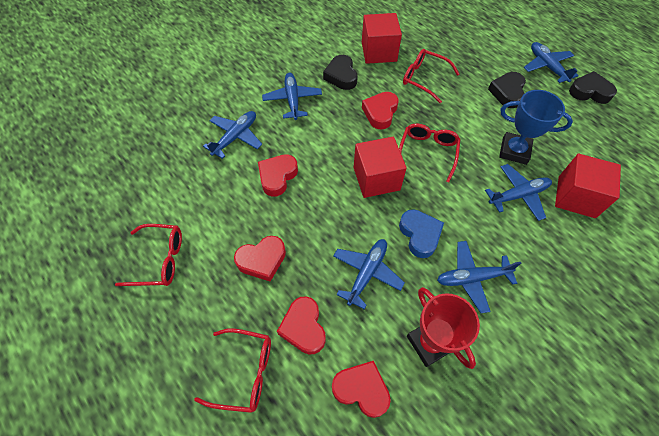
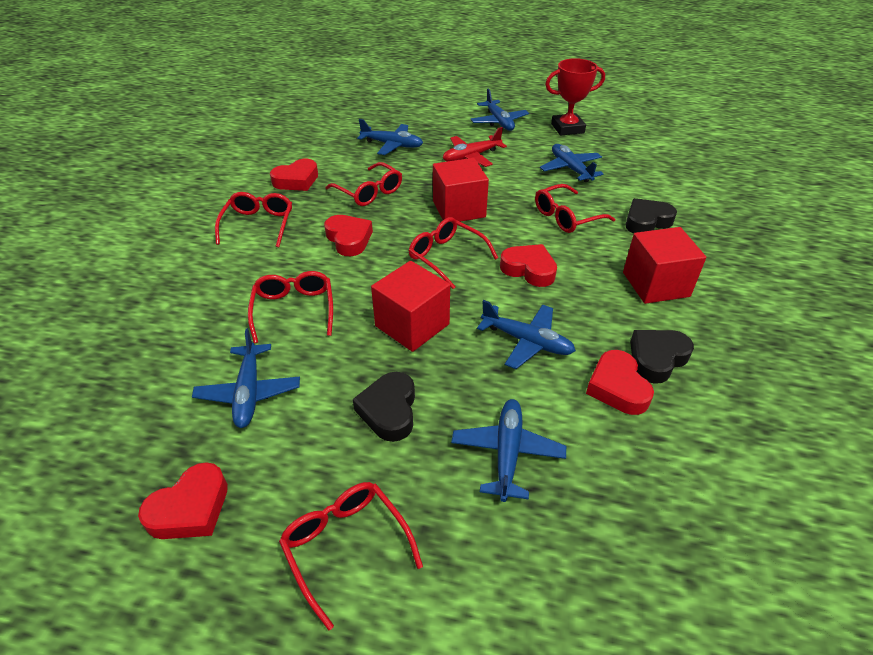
blue heart: 1 -> 0
blue trophy: 1 -> 0
red glasses: 4 -> 6
red plane: 0 -> 1

